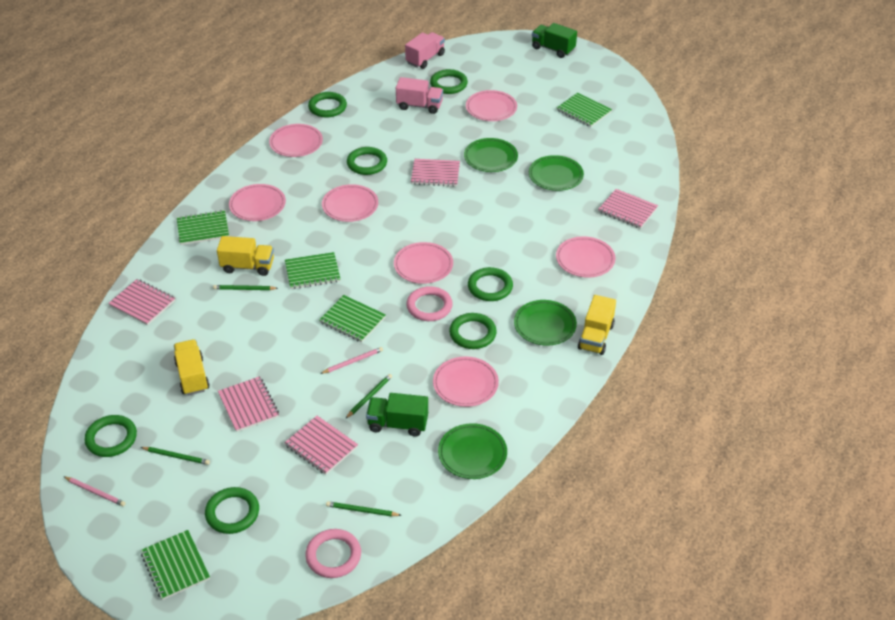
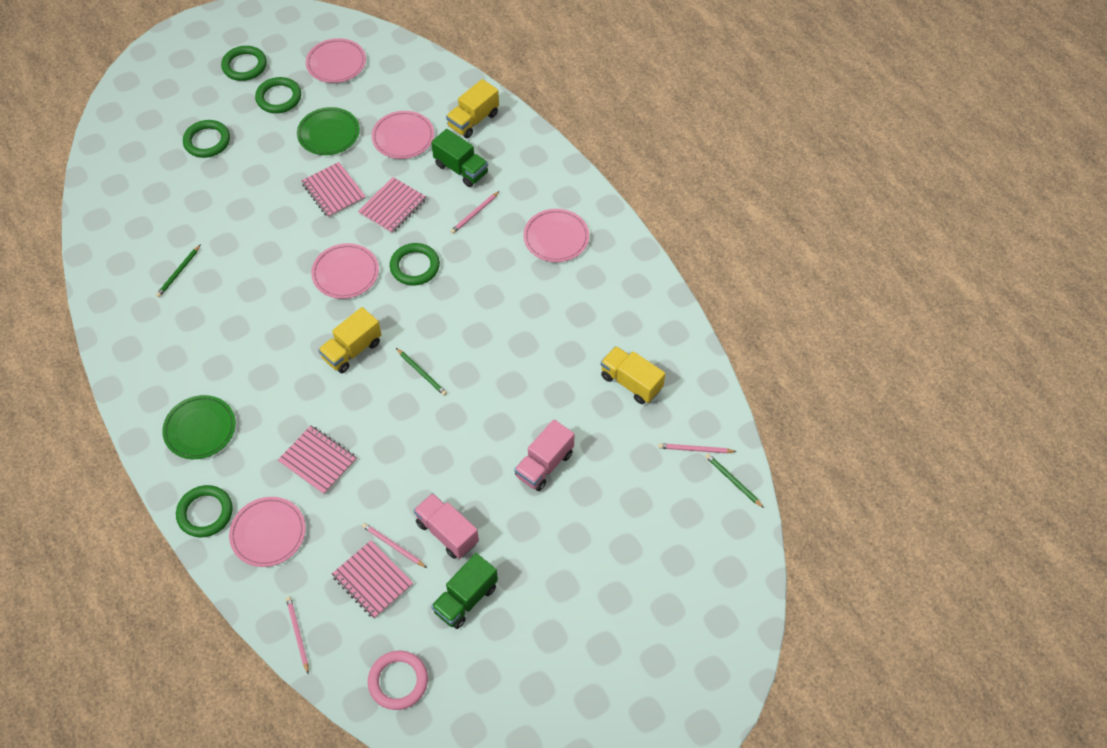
green notebook: 5 -> 0
green pencil: 4 -> 3
green plate: 4 -> 2
green ring: 7 -> 5
pink notebook: 5 -> 4
pink pencil: 2 -> 4
pink plate: 7 -> 5
pink ring: 2 -> 1

